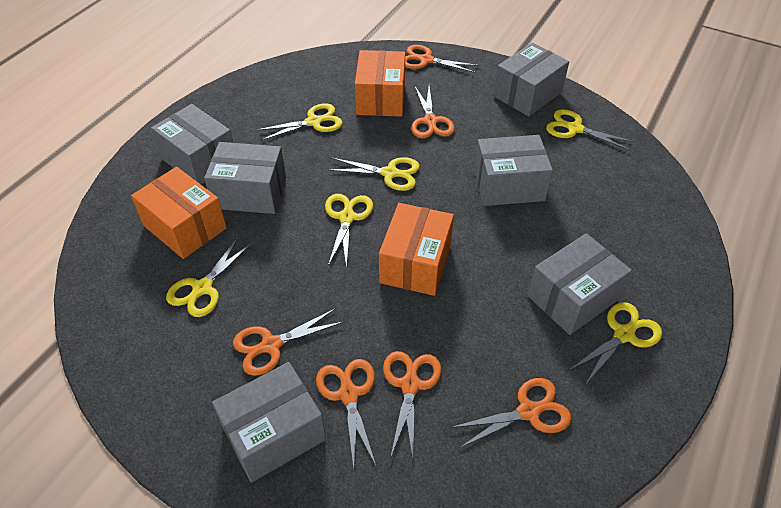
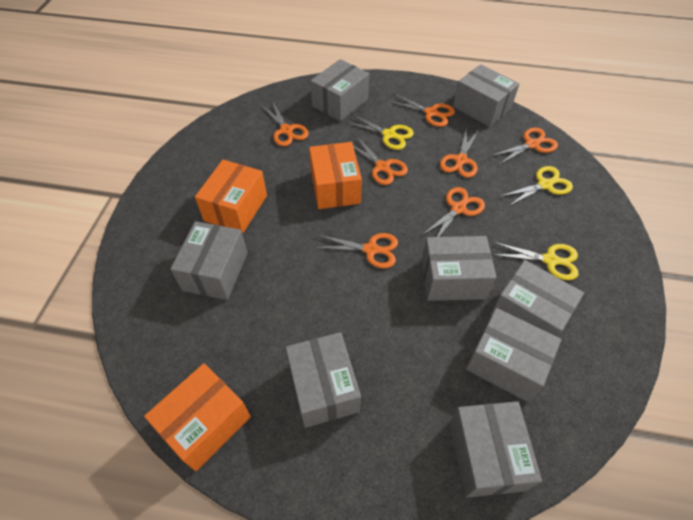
grey box: 6 -> 8
orange scissors: 6 -> 7
yellow scissors: 6 -> 3

